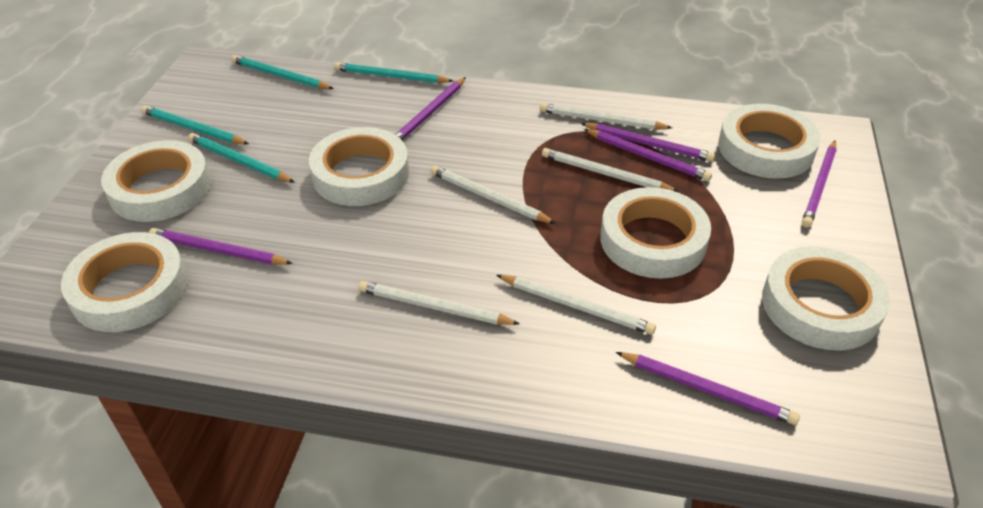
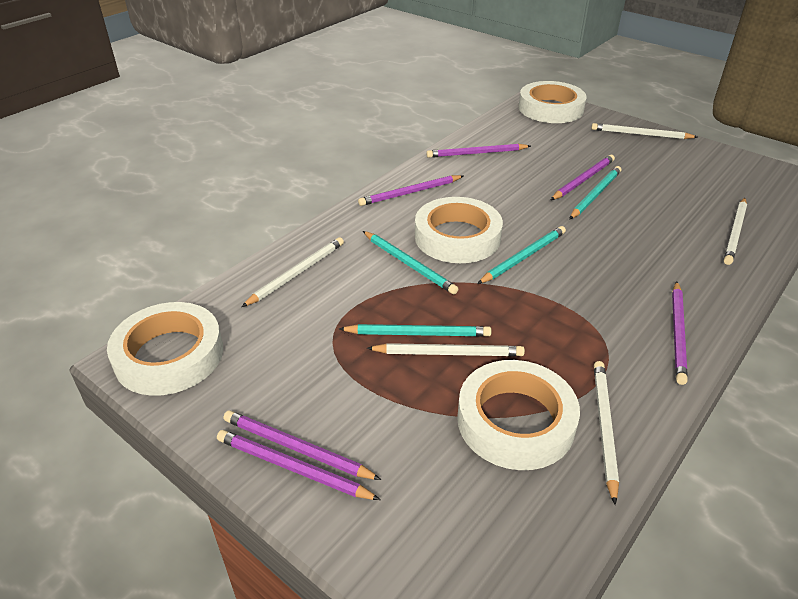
white tape: 6 -> 4

